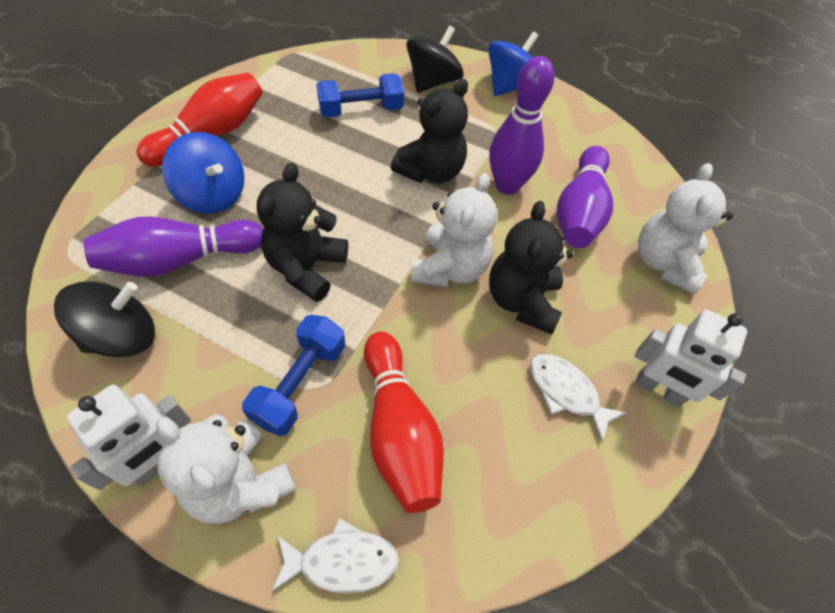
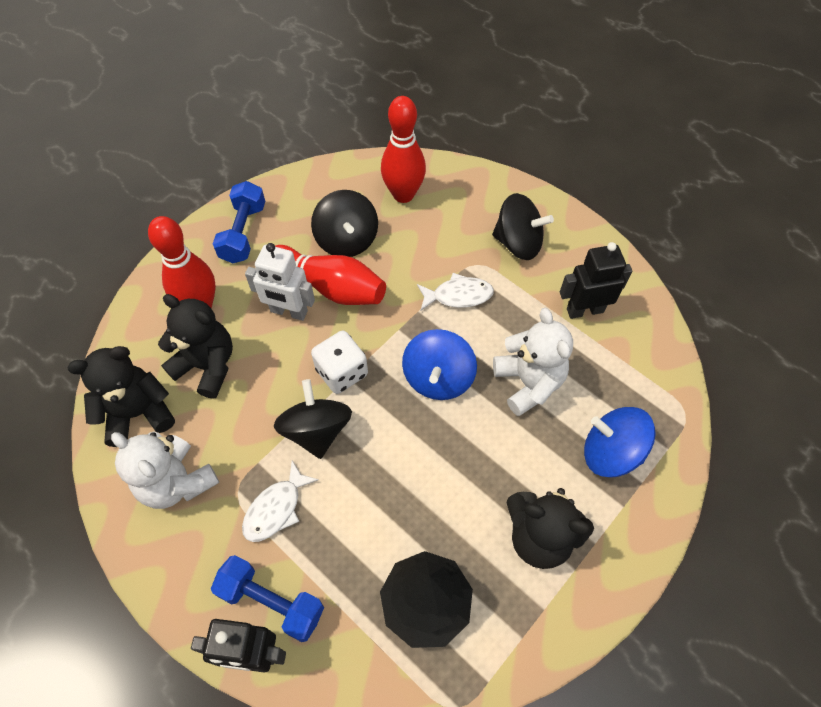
black robot: 0 -> 2
black spinning top: 2 -> 3
black tree: 0 -> 1
purple bowling pin: 3 -> 0
red bowling pin: 2 -> 3
white dice: 0 -> 1
white robot: 2 -> 1
white teddy bear: 3 -> 2

